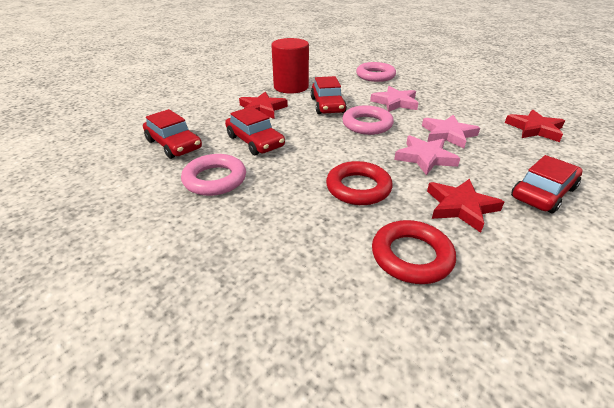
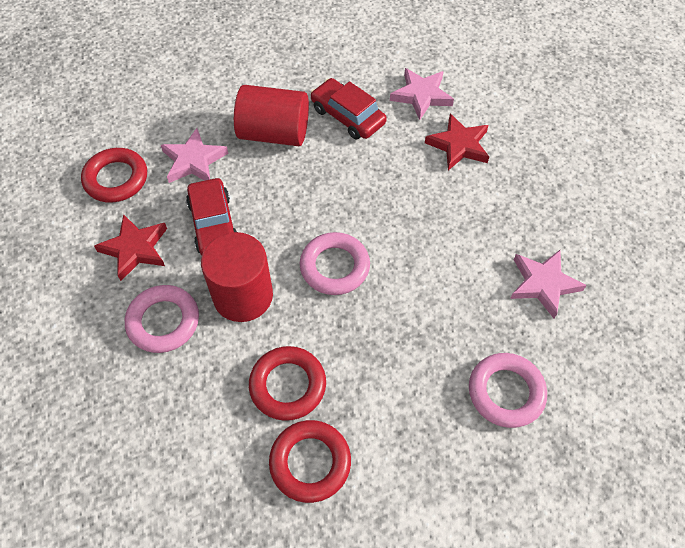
red car: 4 -> 2
red cylinder: 1 -> 2
red ring: 2 -> 3
red star: 3 -> 2

